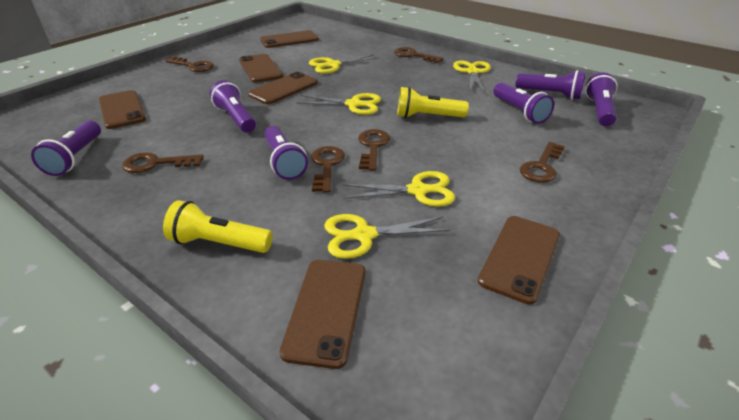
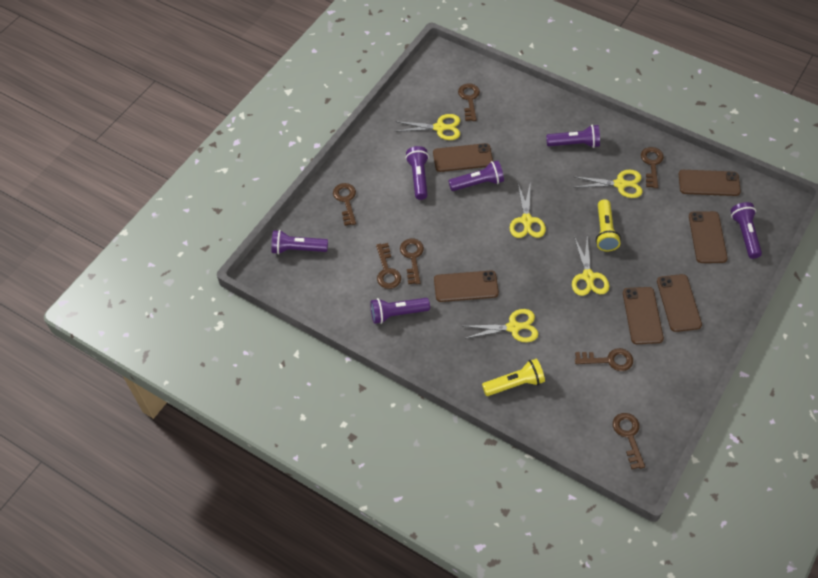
brown key: 6 -> 7

